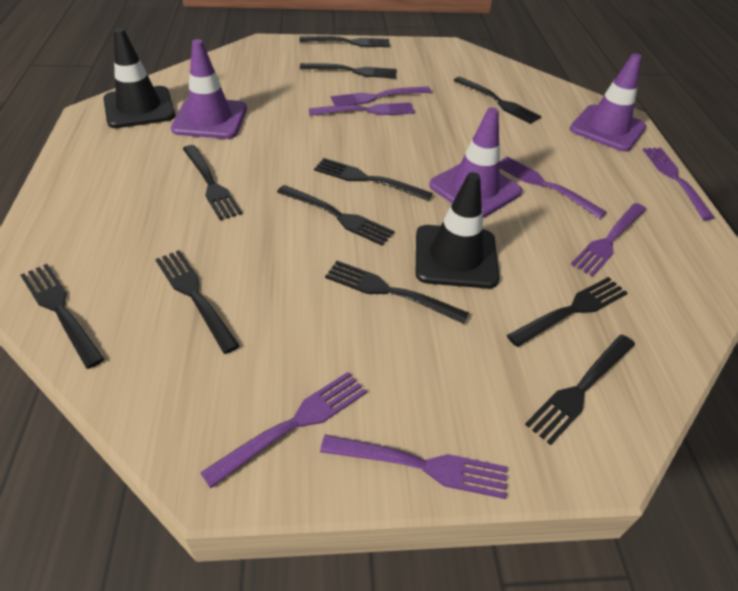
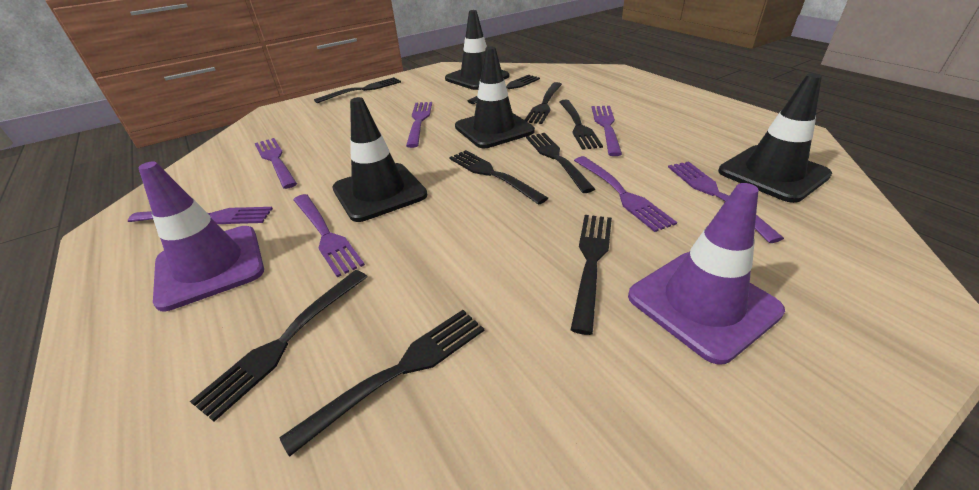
black fork: 11 -> 9
black traffic cone: 2 -> 4
purple traffic cone: 3 -> 2

